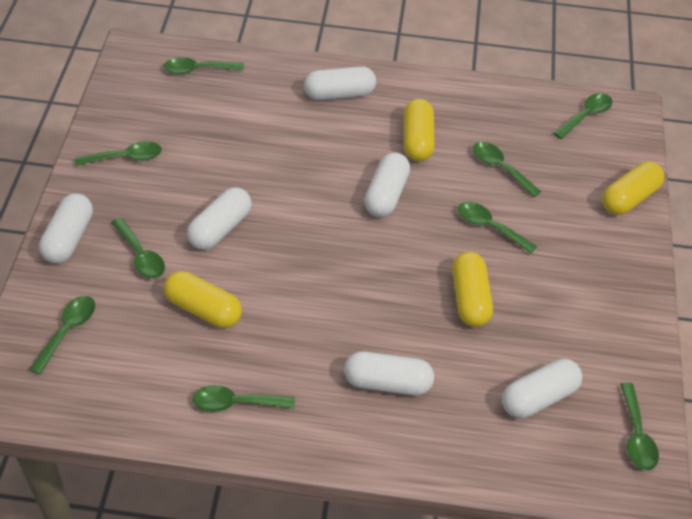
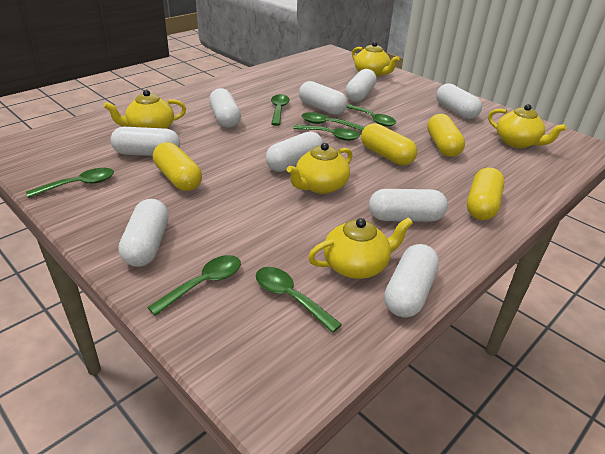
green spoon: 9 -> 7
white capsule: 6 -> 9
yellow teapot: 0 -> 5

